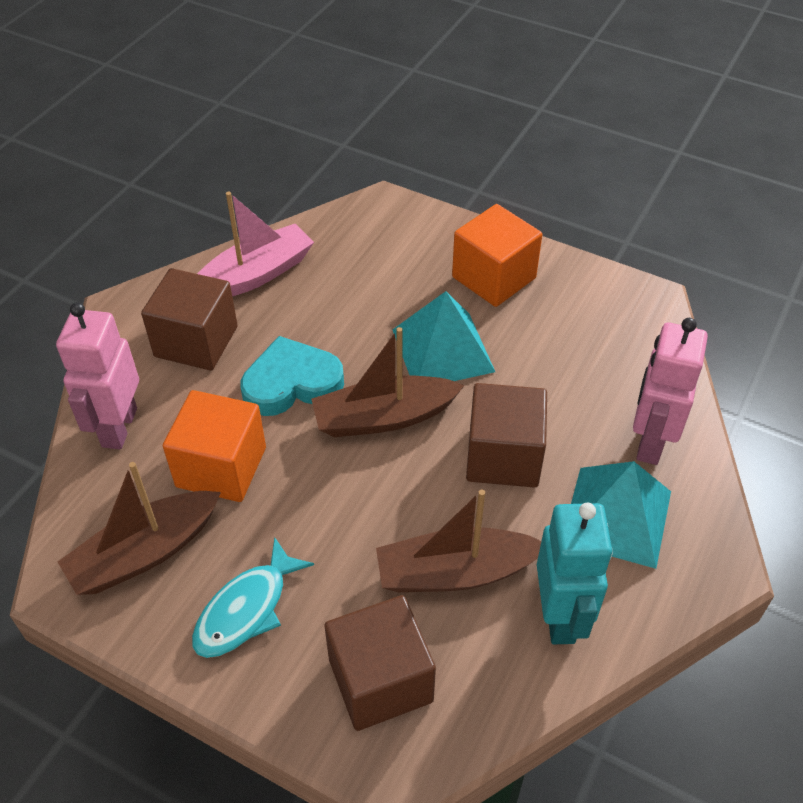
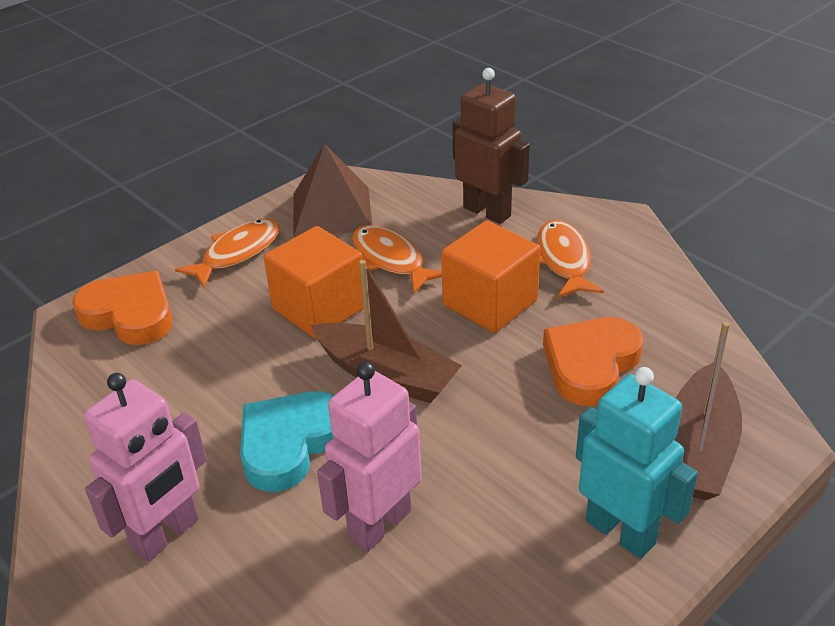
brown boat: 3 -> 2
brown cube: 3 -> 0
brown pyramid: 0 -> 1
brown robot: 0 -> 1
orange fish: 0 -> 3
orange heart: 0 -> 2
pink boat: 1 -> 0
turquoise fish: 1 -> 0
turquoise pyramid: 2 -> 0

